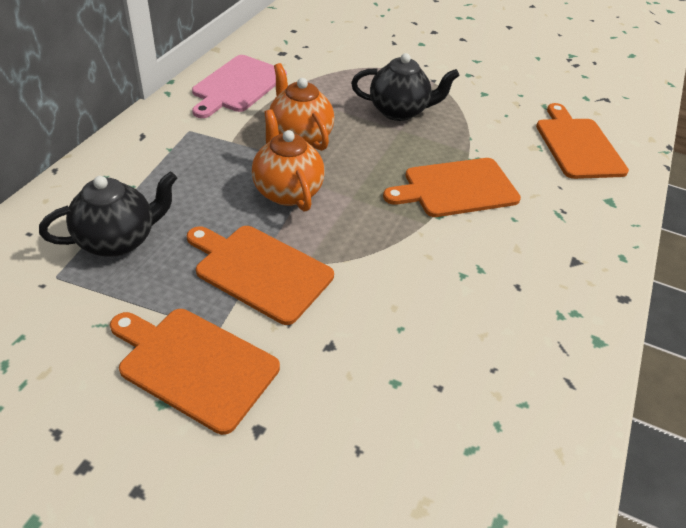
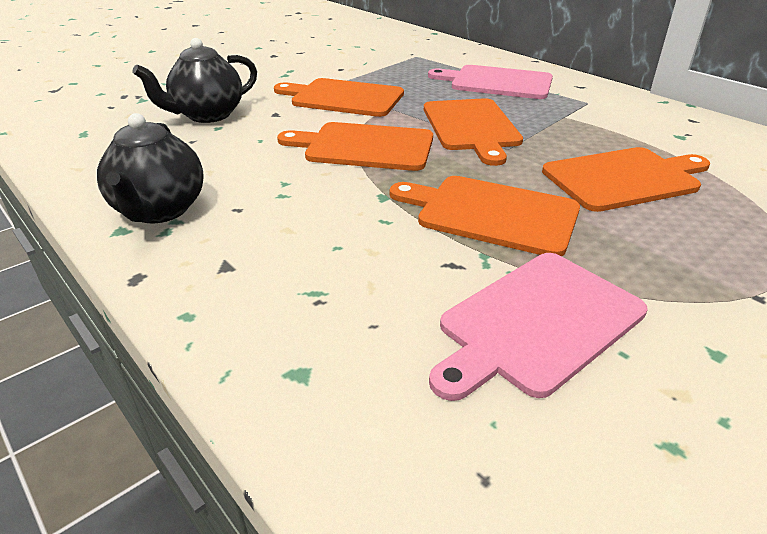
orange cutting board: 4 -> 5
orange teapot: 2 -> 0
pink cutting board: 1 -> 2

